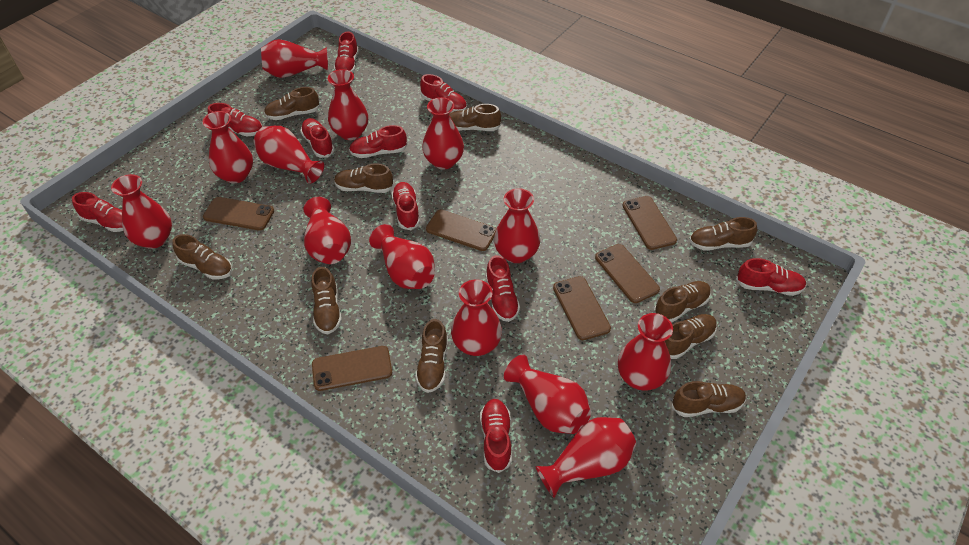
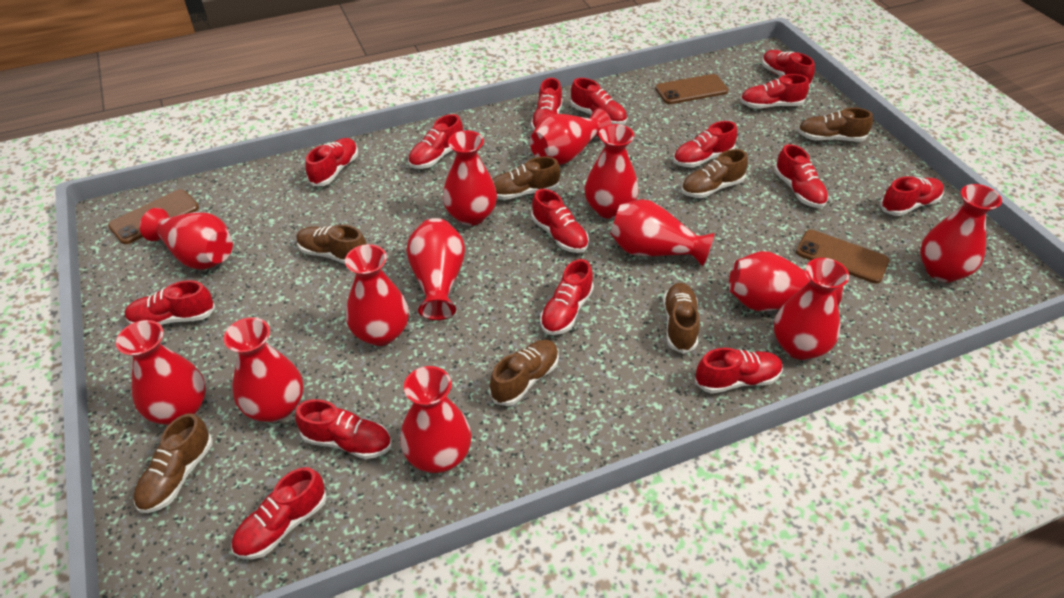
brown phone: 6 -> 3
brown shoe: 10 -> 7
red shoe: 10 -> 15

